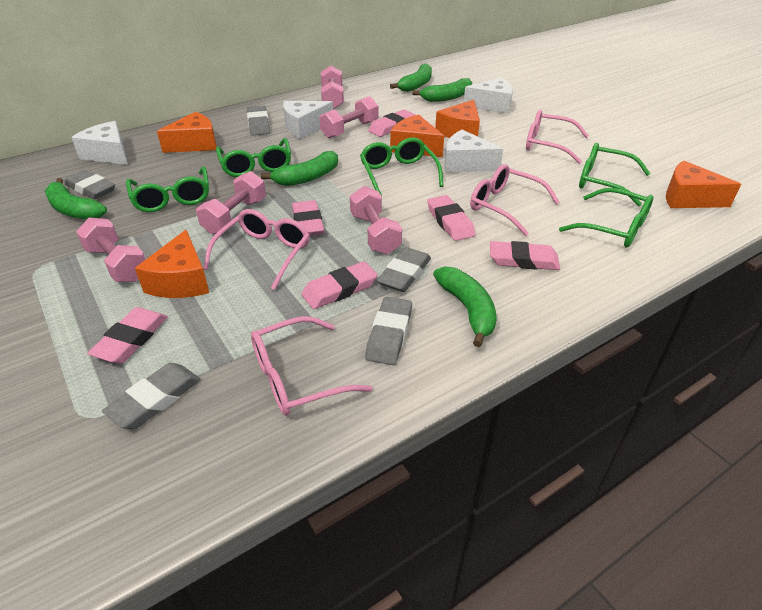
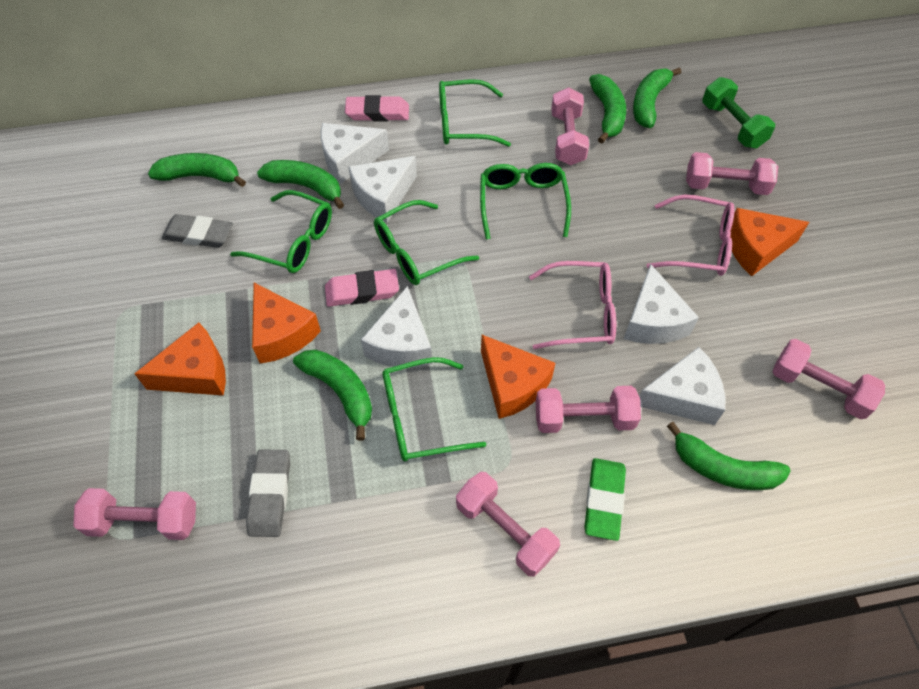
green banana: 5 -> 6
green dumbbell: 0 -> 1
green eraser: 0 -> 1
grey eraser: 5 -> 2
orange cheese: 5 -> 4
pink dumbbell: 5 -> 6
pink eraser: 6 -> 2
pink glasses: 4 -> 2
white cheese: 4 -> 5

